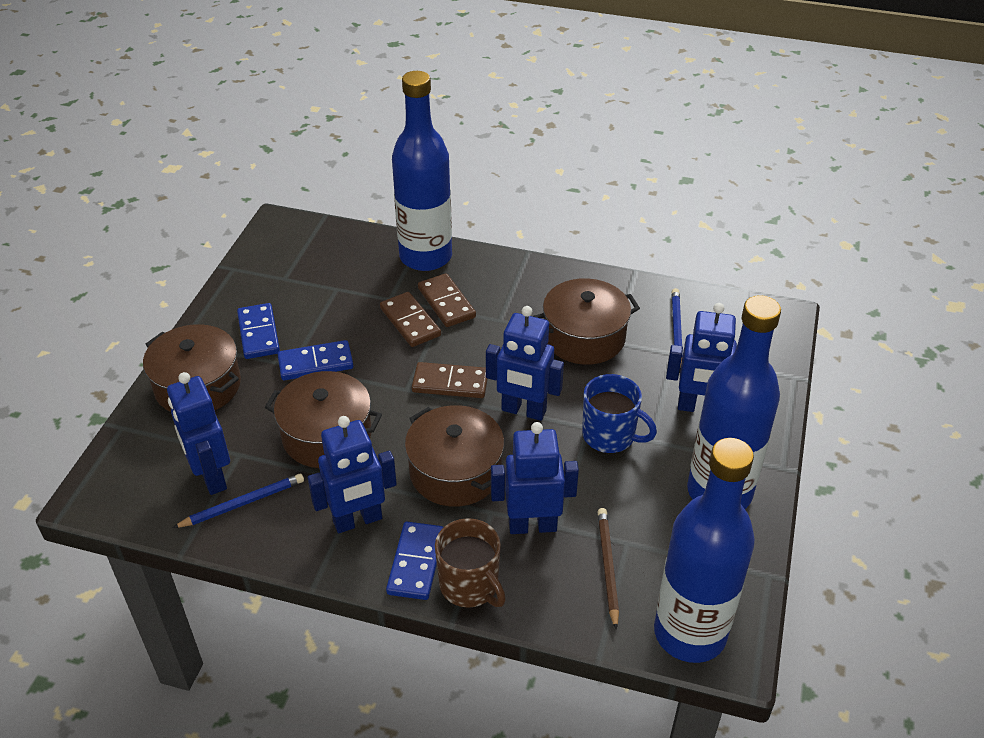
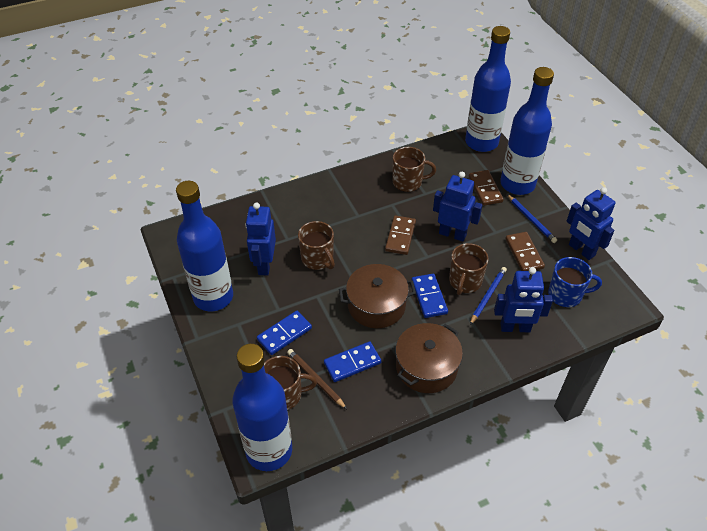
blue bottle: 3 -> 4
blue robot: 5 -> 4
brown mug: 1 -> 4
brown pot: 4 -> 2

